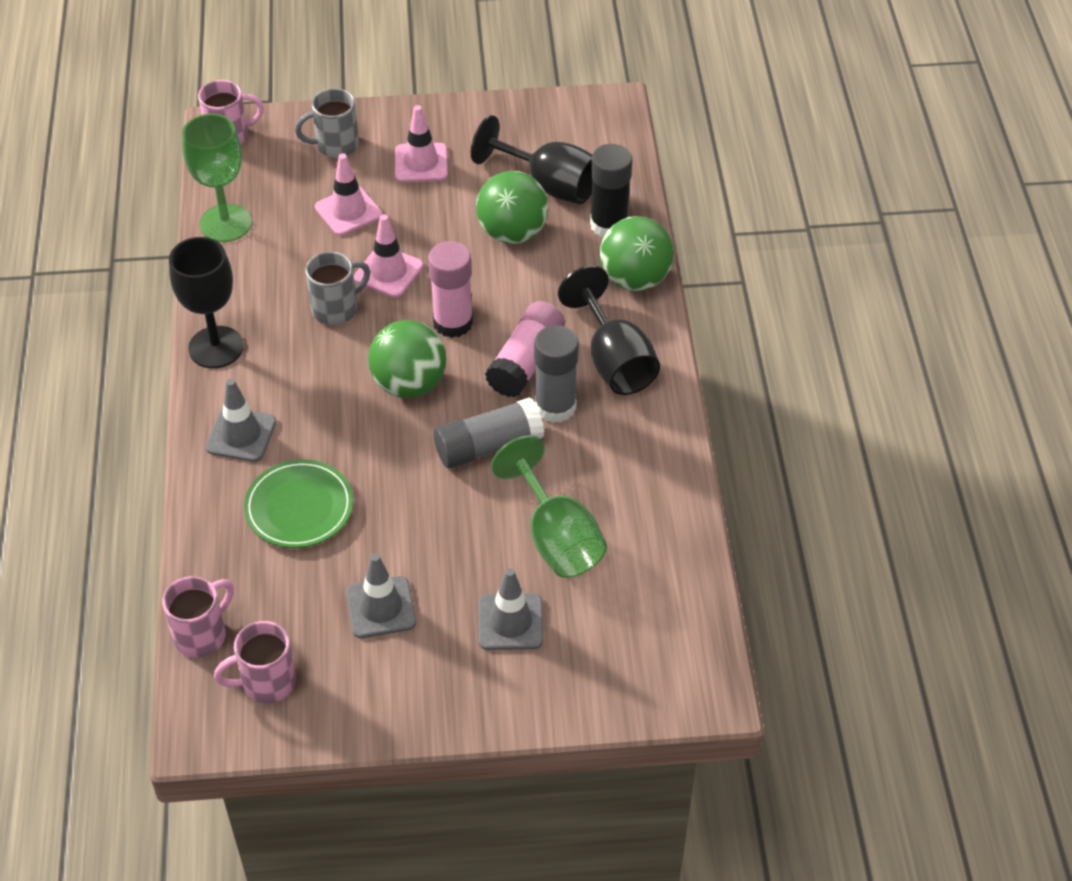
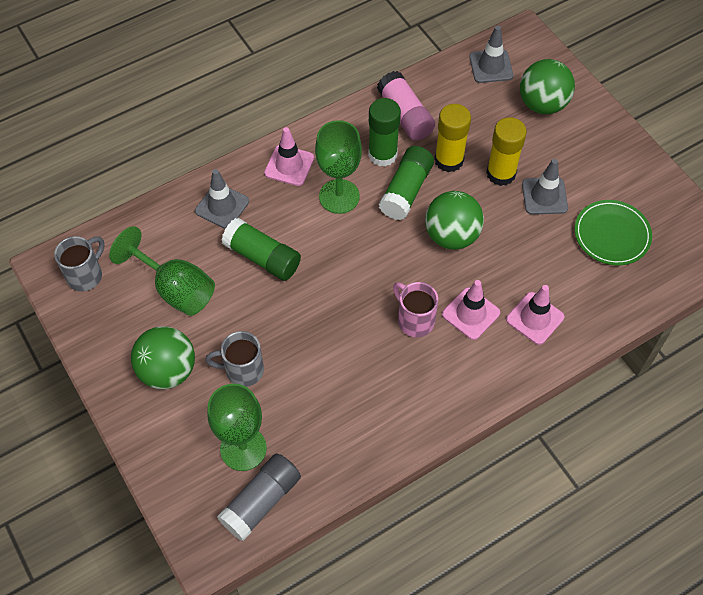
black glue stick: 1 -> 0
black goblet: 3 -> 0
green glue stick: 0 -> 3
green goblet: 2 -> 3
grey glue stick: 2 -> 1
pink glue stick: 2 -> 1
pink mug: 3 -> 1
yellow glue stick: 0 -> 2

